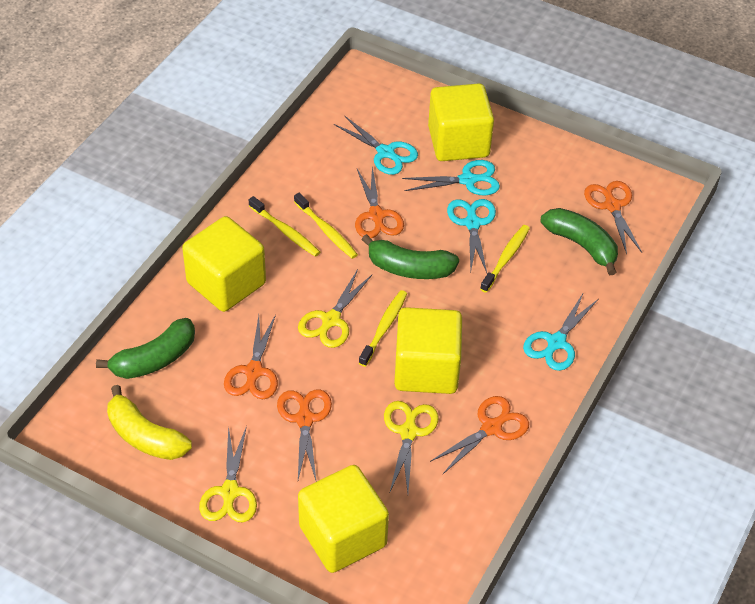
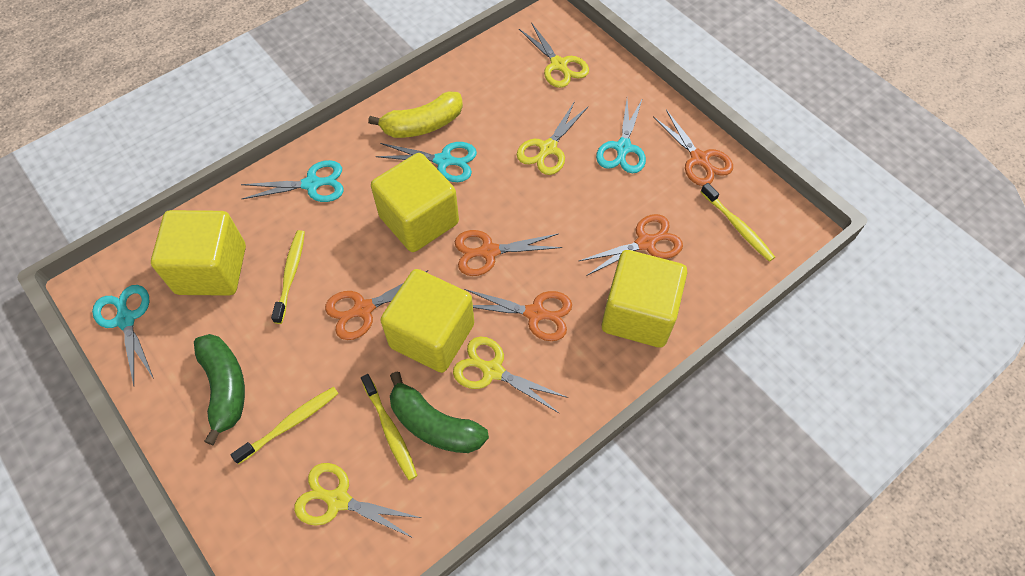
green banana: 3 -> 2
yellow scissors: 3 -> 4

